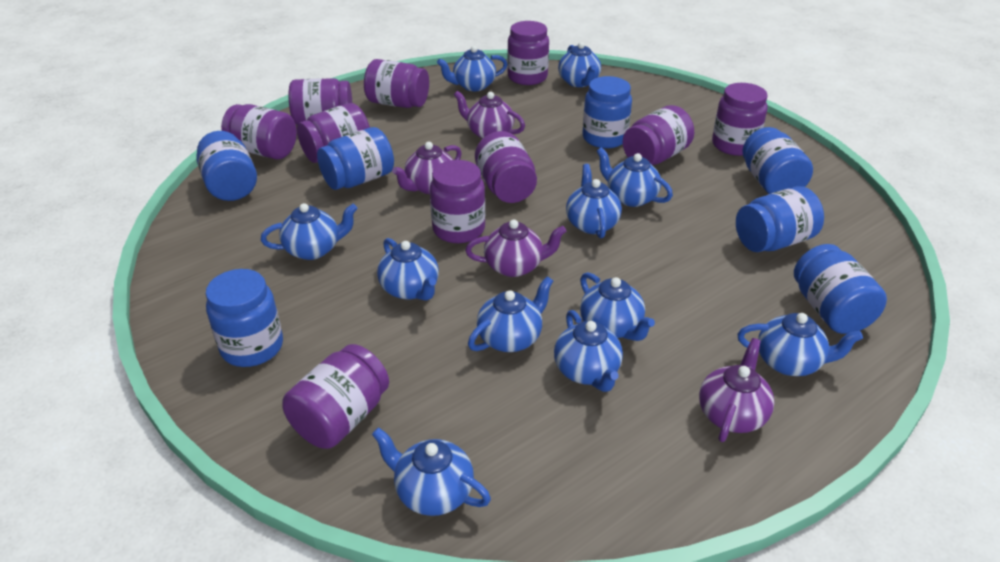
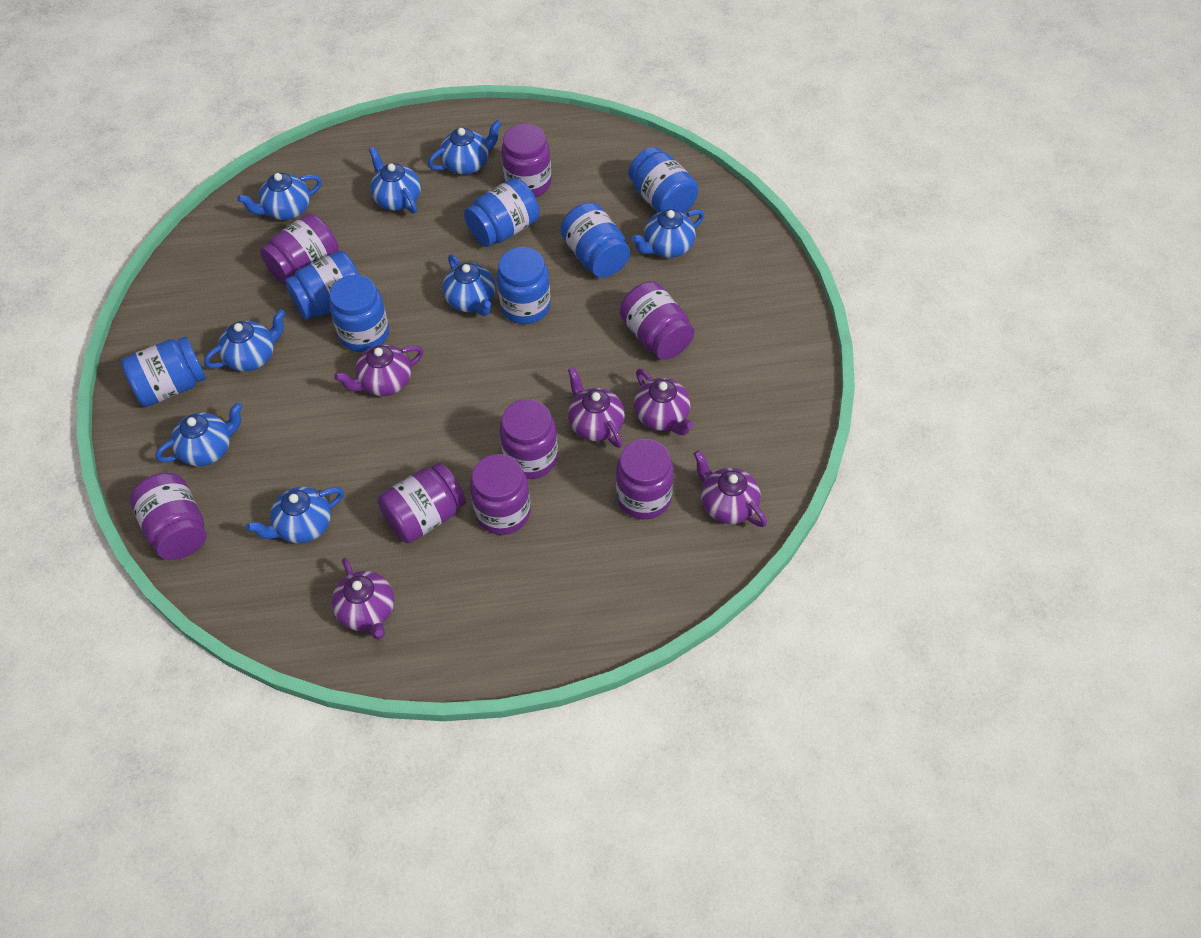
blue teapot: 11 -> 8
purple jar: 10 -> 8
purple teapot: 4 -> 5

